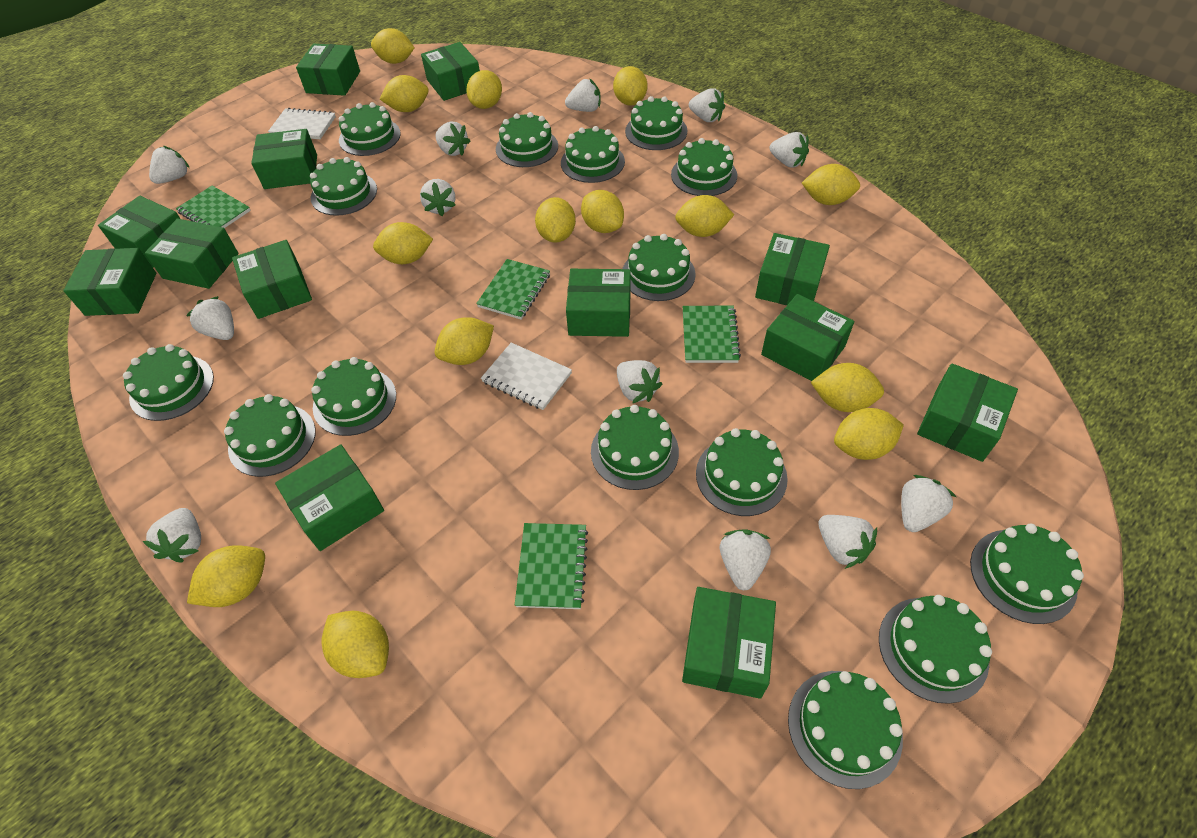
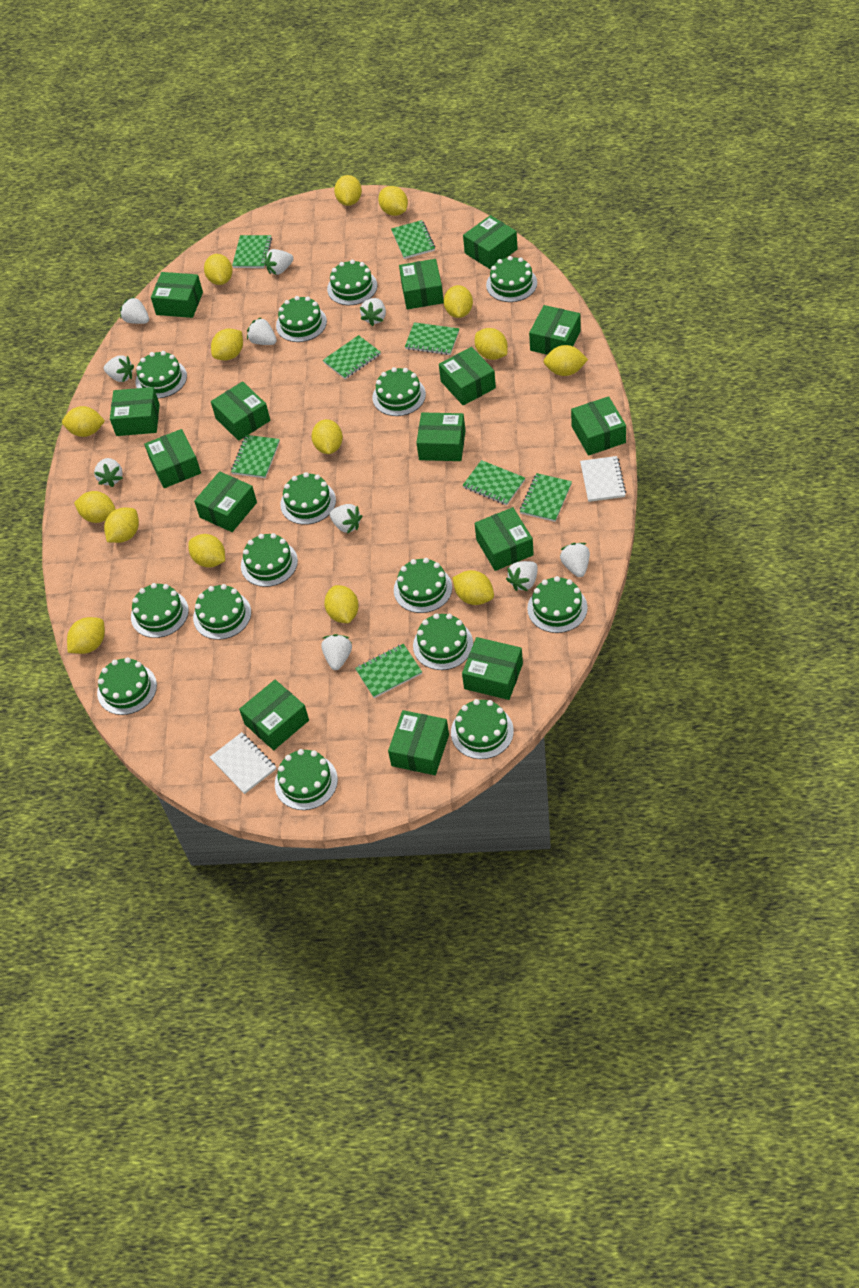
green box: 13 -> 15
green notebook: 4 -> 8
white strawberry: 12 -> 10
yellow lemon: 14 -> 15

